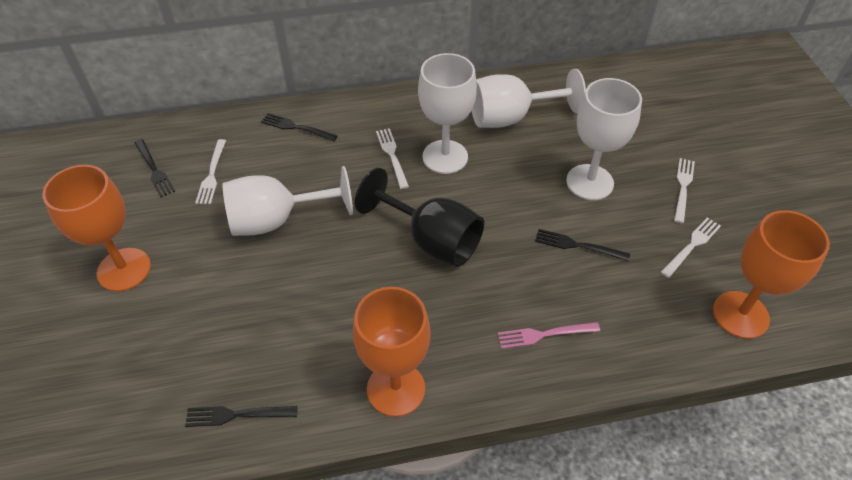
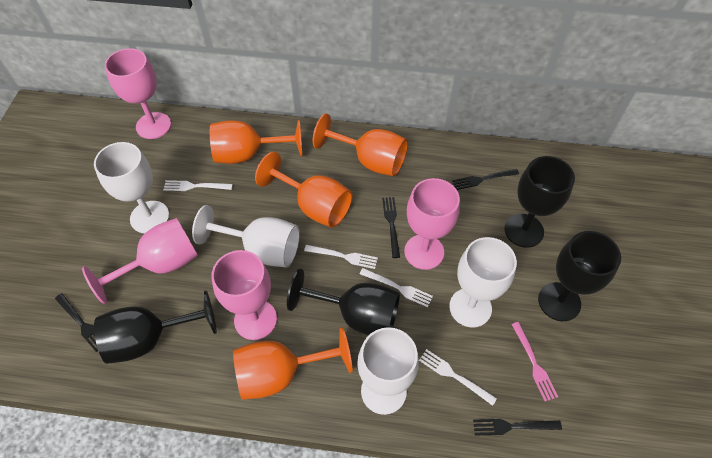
black goblet: 1 -> 4
orange goblet: 3 -> 4
pink goblet: 0 -> 4

